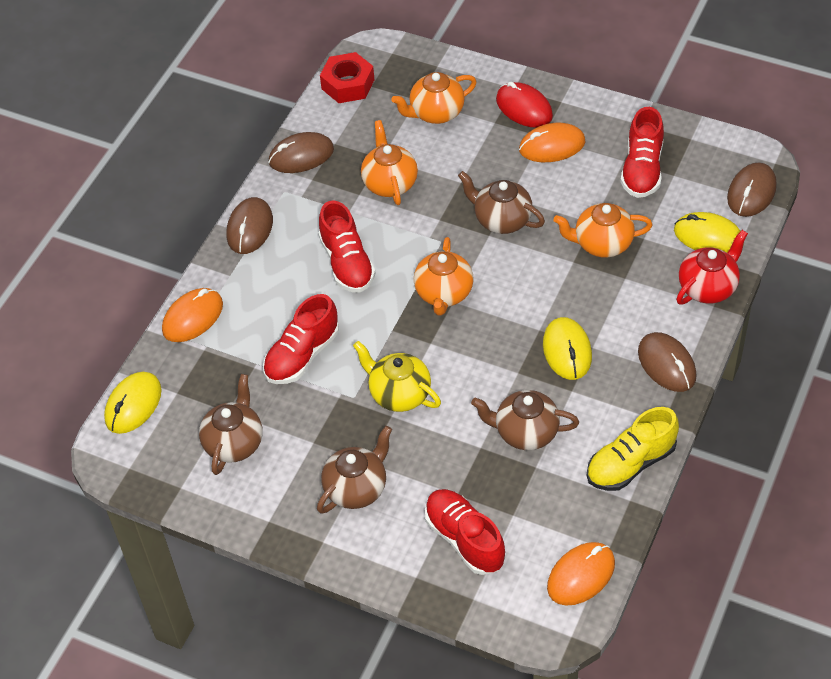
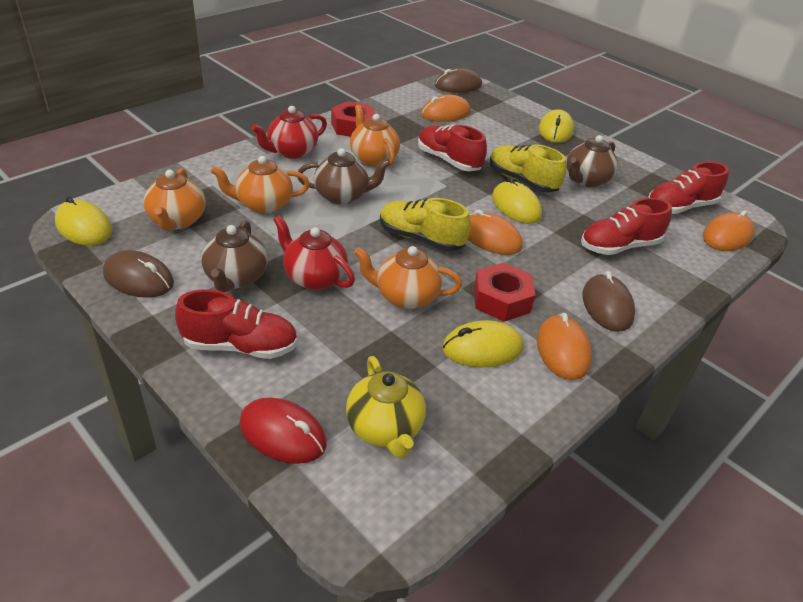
brown mouse: 4 -> 3
brown teapot: 4 -> 3
orange mouse: 3 -> 4
red nut: 1 -> 2
red teapot: 1 -> 2
yellow mouse: 3 -> 4
yellow shoe: 1 -> 2

